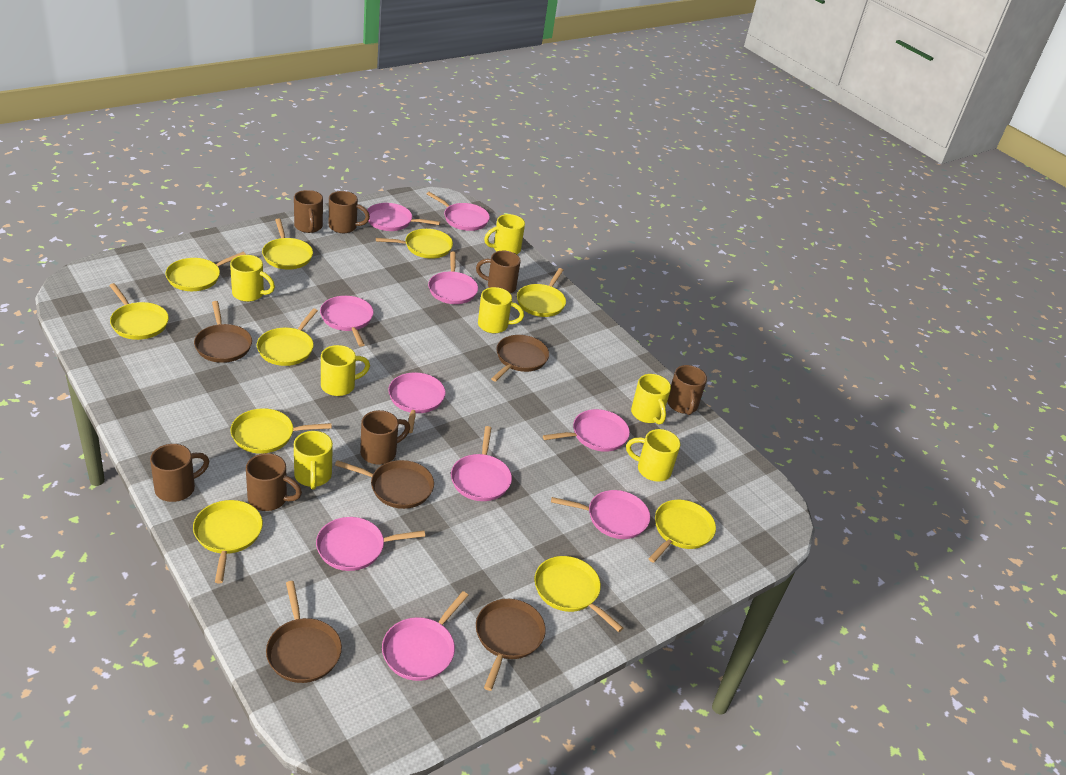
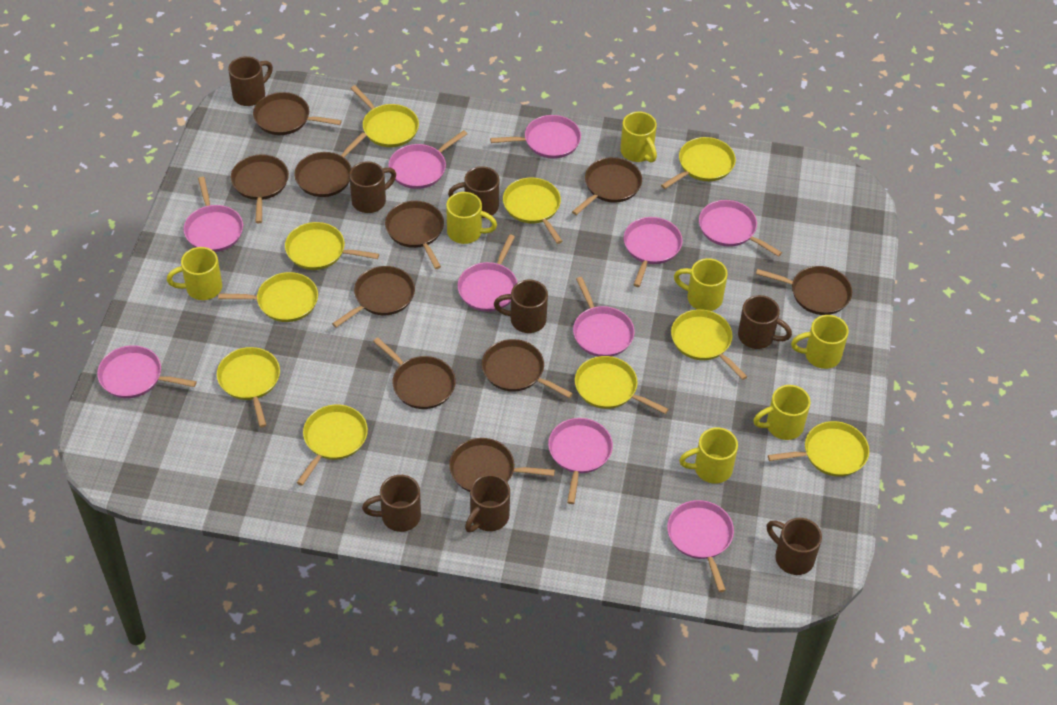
brown mug: 7 -> 8
brown pan: 5 -> 10

